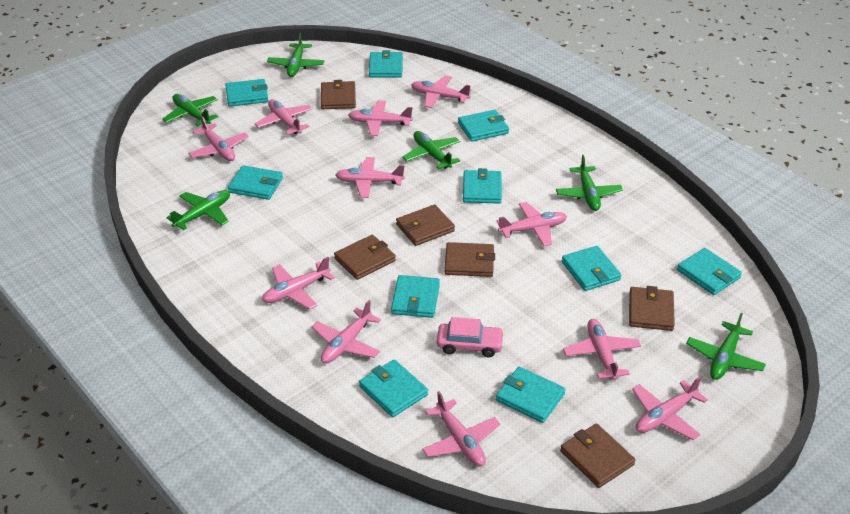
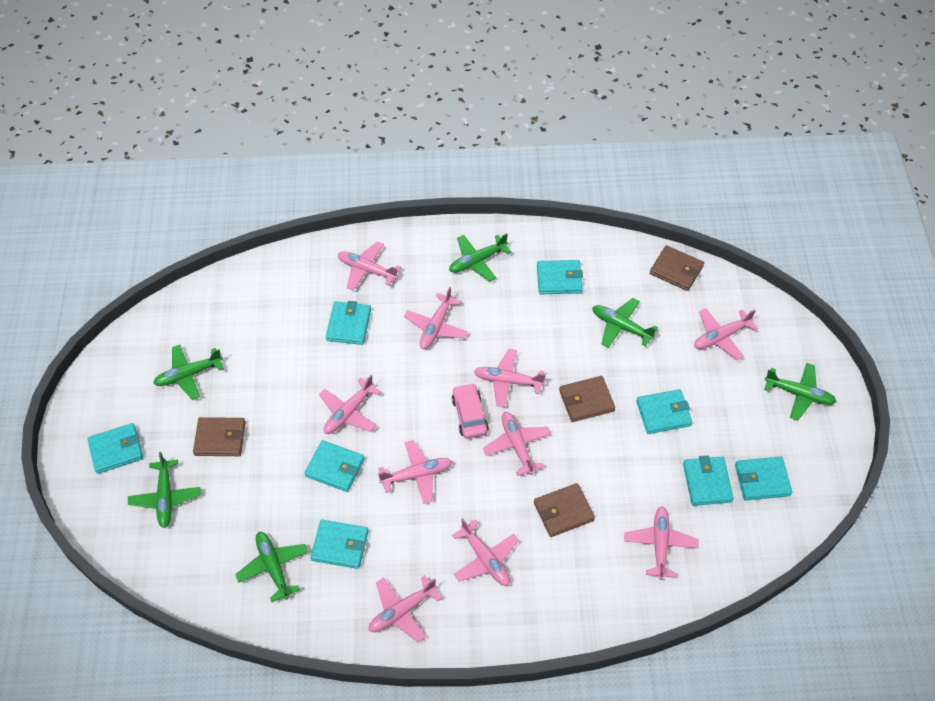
brown wallet: 6 -> 4
pink plane: 11 -> 10
turquoise wallet: 10 -> 8

